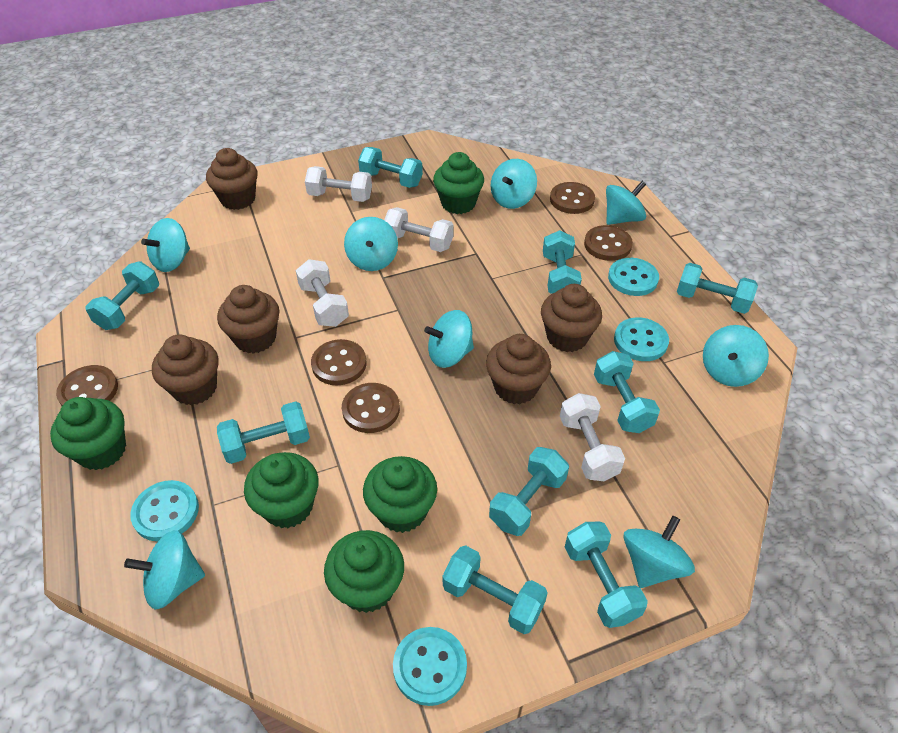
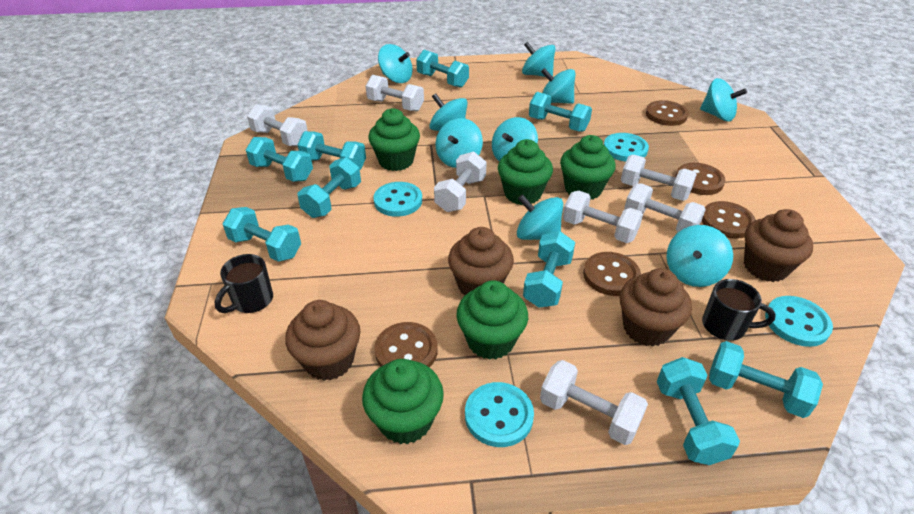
black mug: 0 -> 2
brown cupcake: 5 -> 4
turquoise spinning top: 8 -> 9
white dumbbell: 4 -> 7

